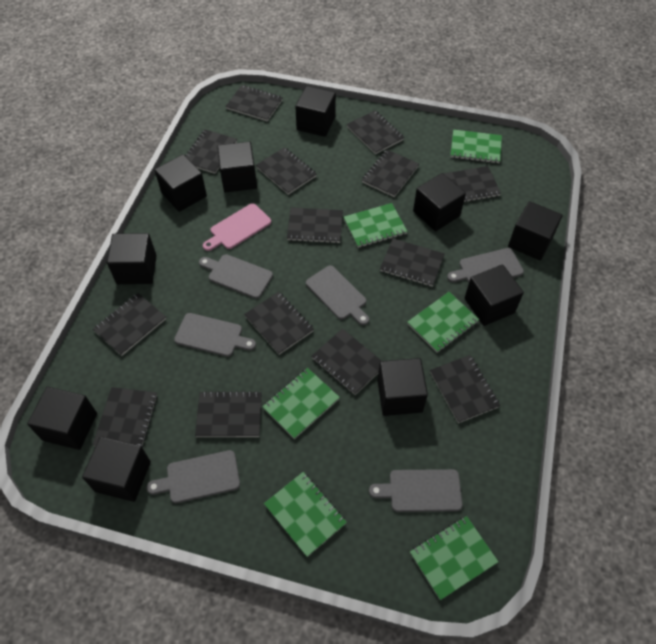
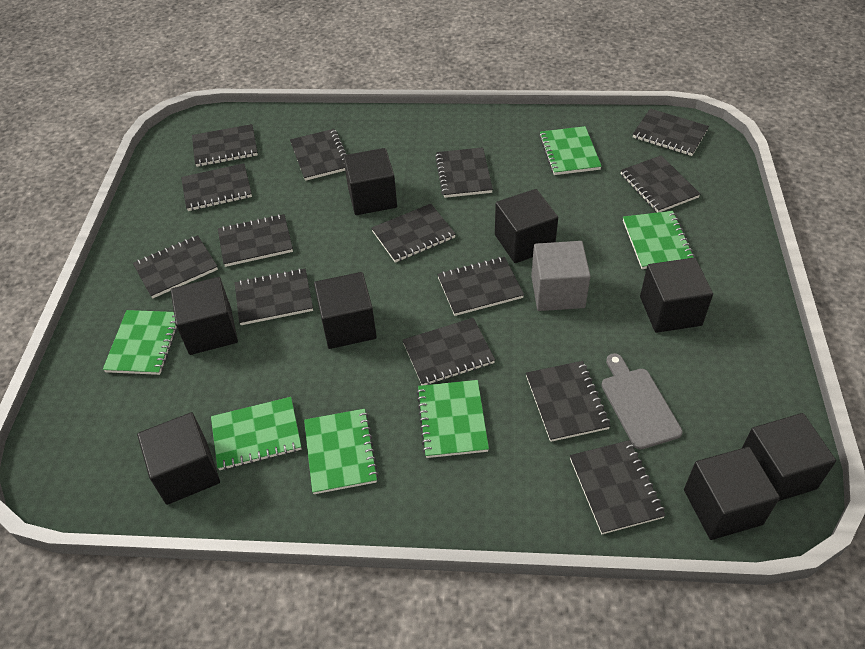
black cube: 10 -> 8
grey cube: 0 -> 1
grey cutting board: 6 -> 1
pink cutting board: 1 -> 0

